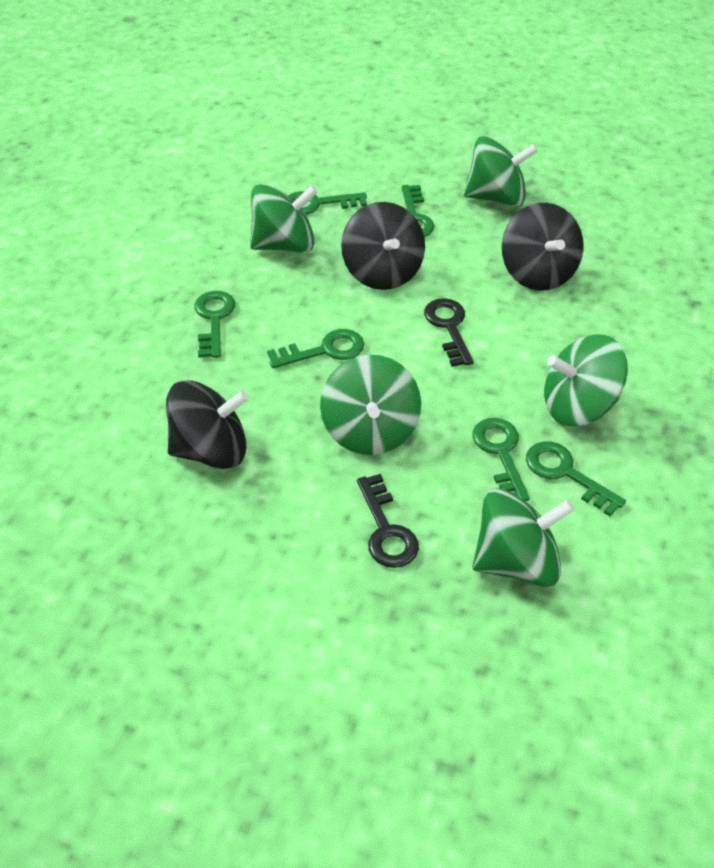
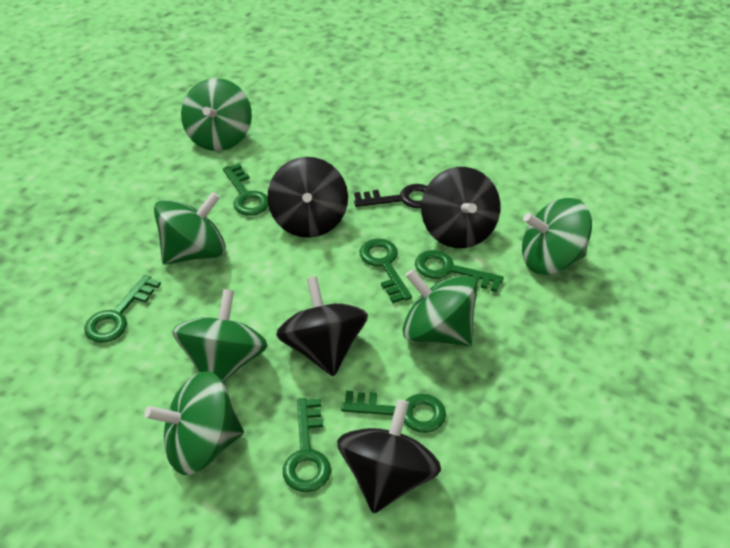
black key: 2 -> 1
black spinning top: 3 -> 4
green spinning top: 5 -> 6

